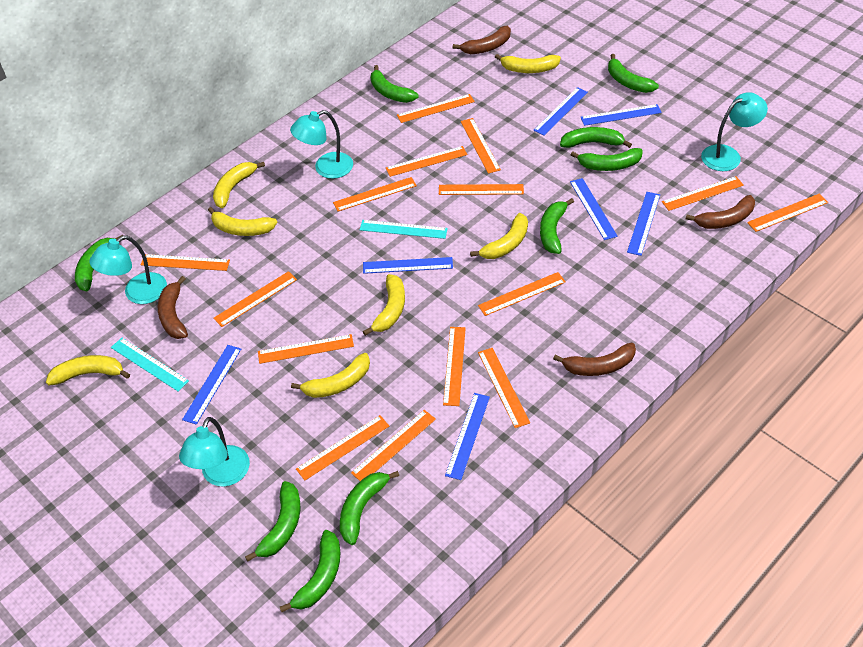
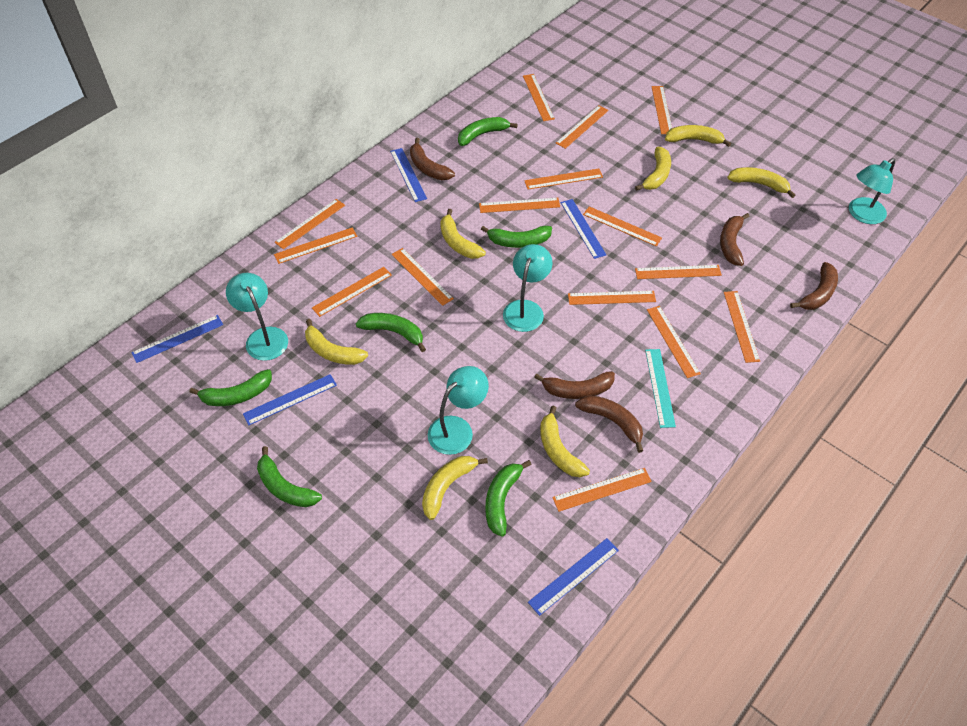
blue ruler: 7 -> 5
brown banana: 4 -> 5
green banana: 9 -> 6
turquoise ruler: 2 -> 1

